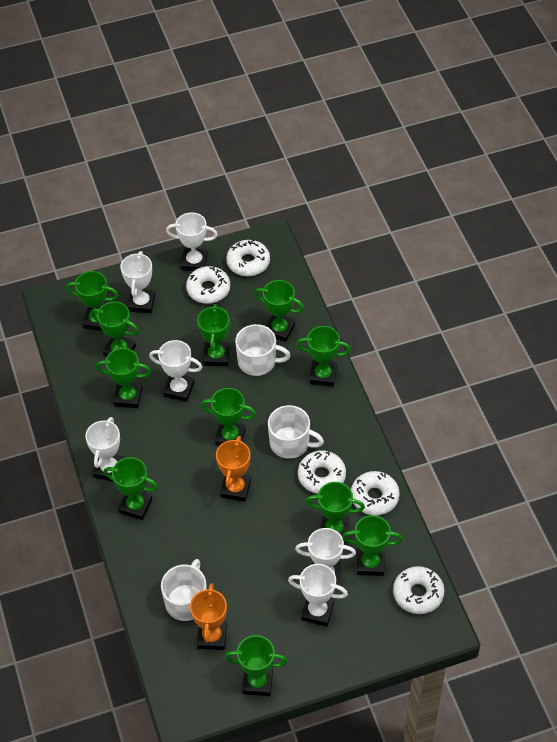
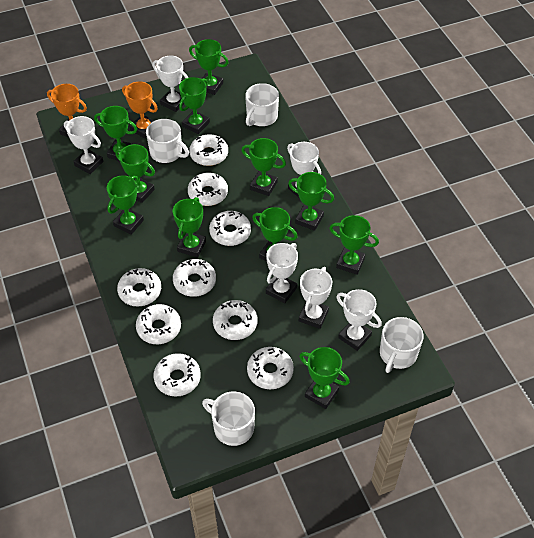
white donut: 5 -> 9
white mug: 3 -> 4

